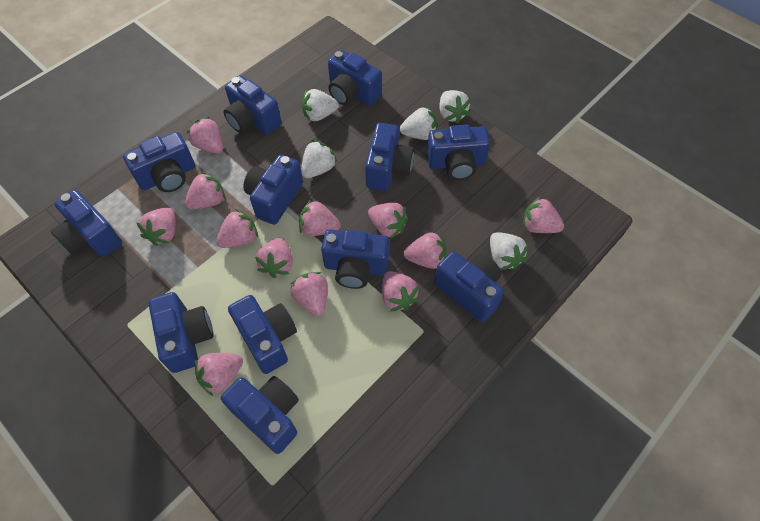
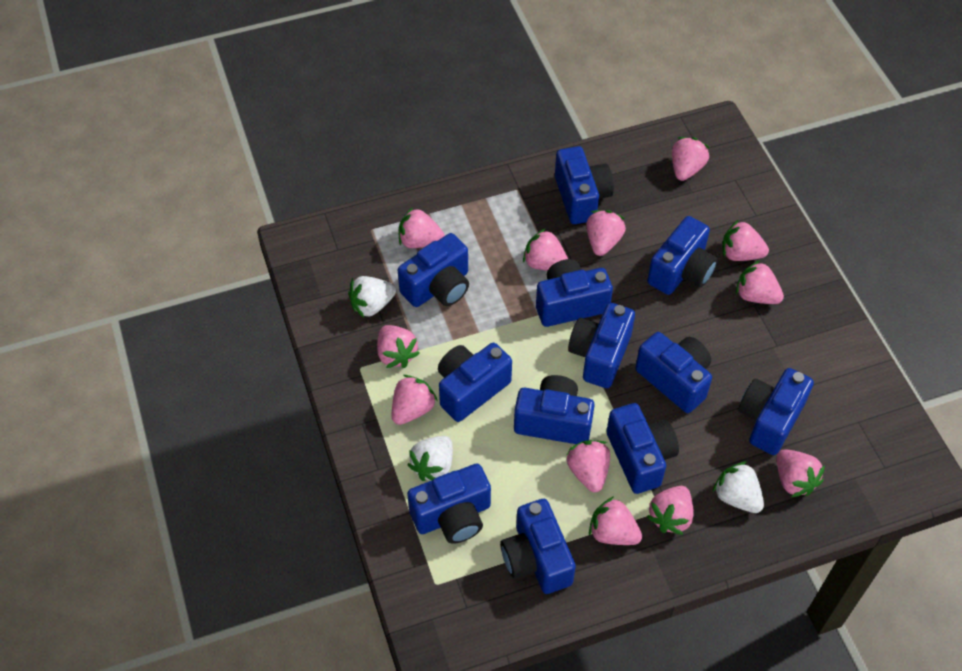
white strawberry: 5 -> 3

